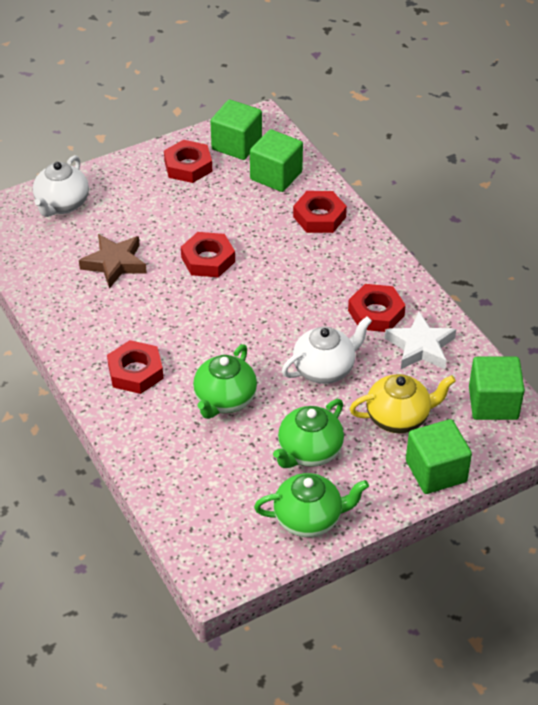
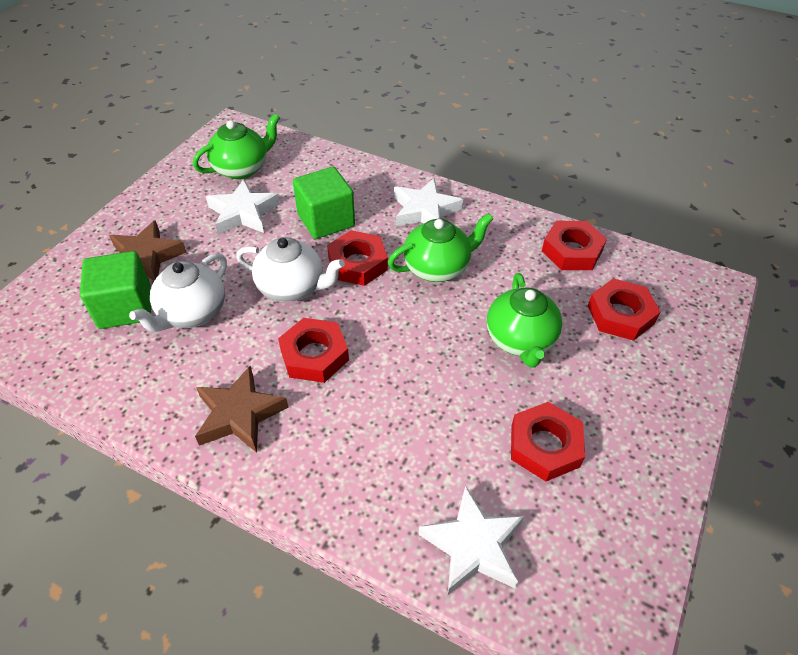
brown star: 1 -> 2
green cube: 4 -> 2
white star: 1 -> 3
yellow teapot: 1 -> 0

